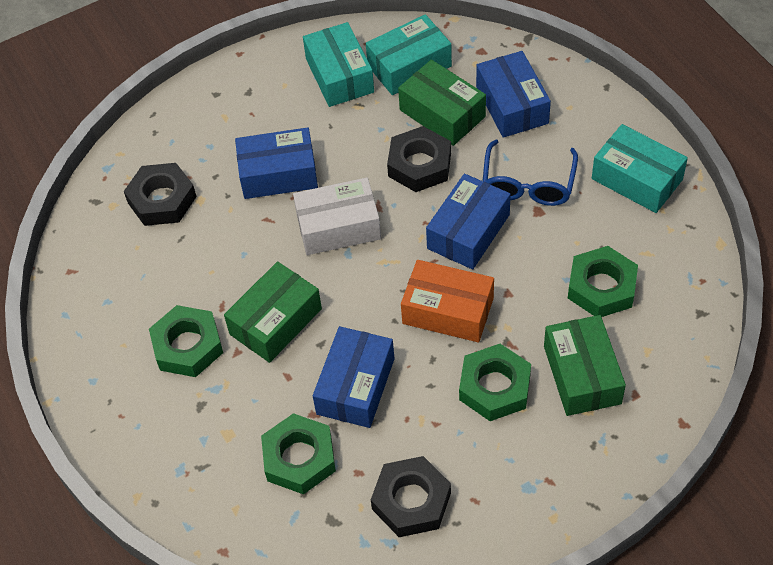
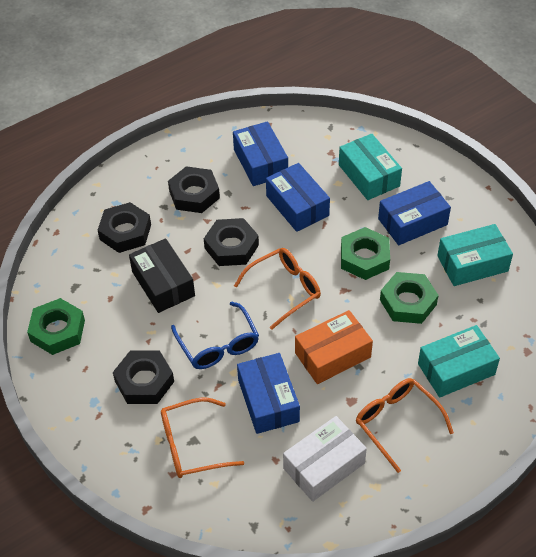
black box: 0 -> 1
black nut: 3 -> 4
green box: 3 -> 0
green nut: 4 -> 3
orange glasses: 0 -> 3

